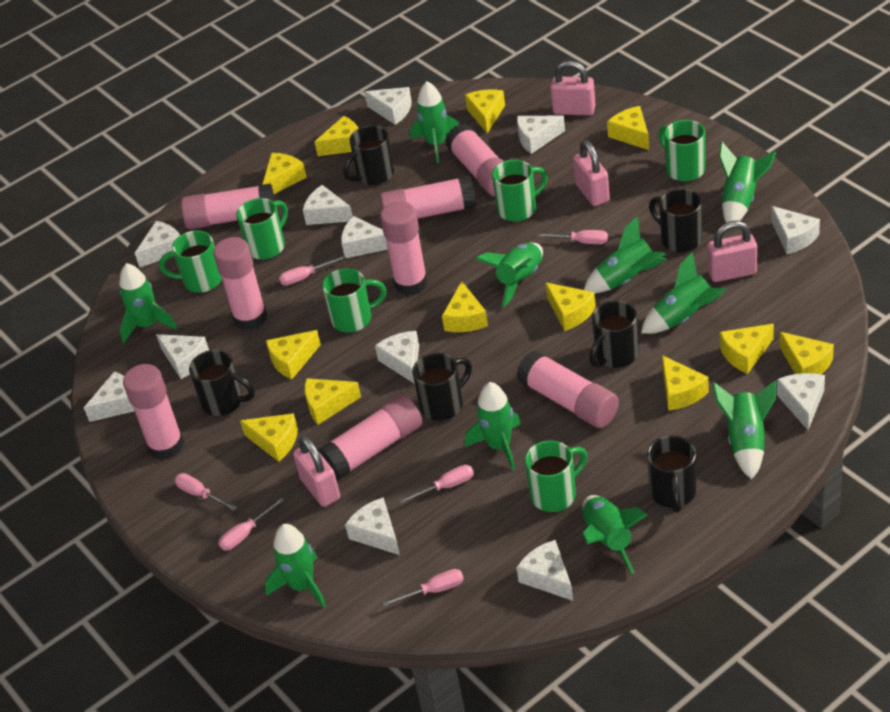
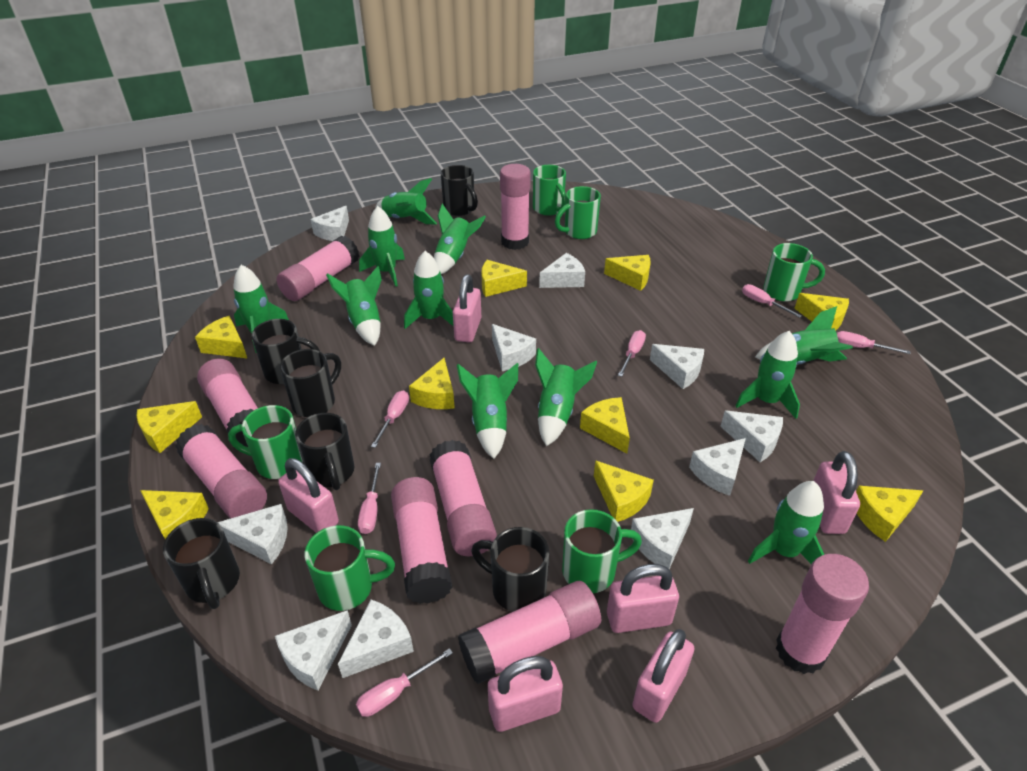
green rocket: 10 -> 11
pink padlock: 4 -> 6
white cheese: 12 -> 10
yellow cheese: 12 -> 10

